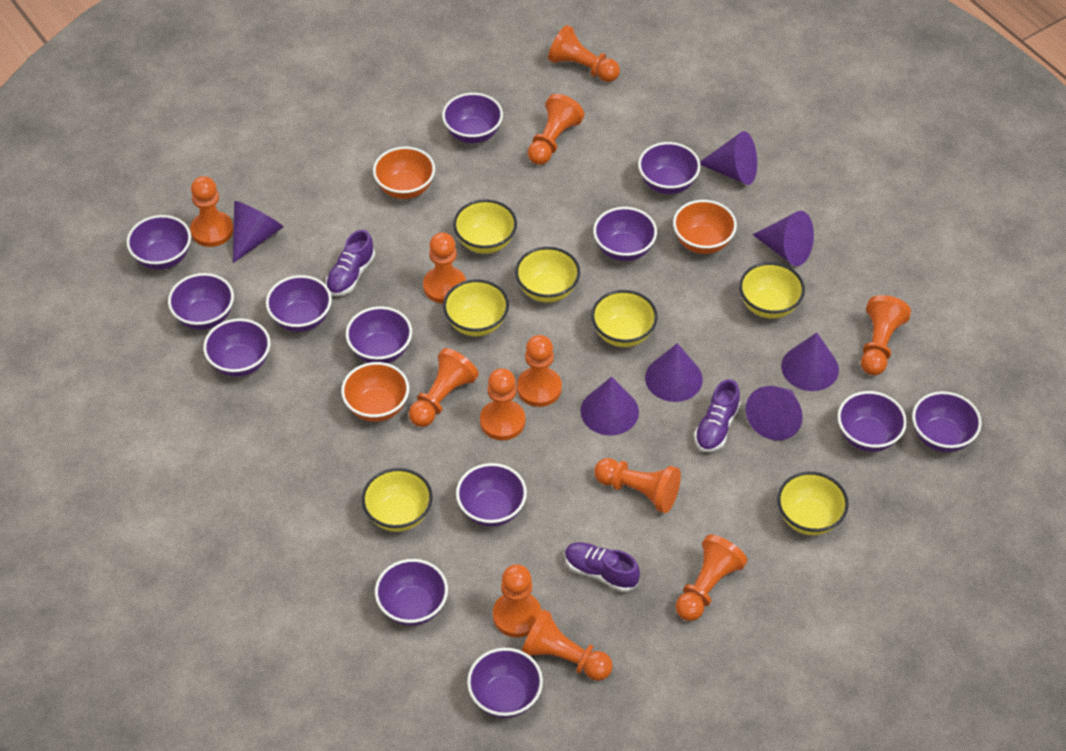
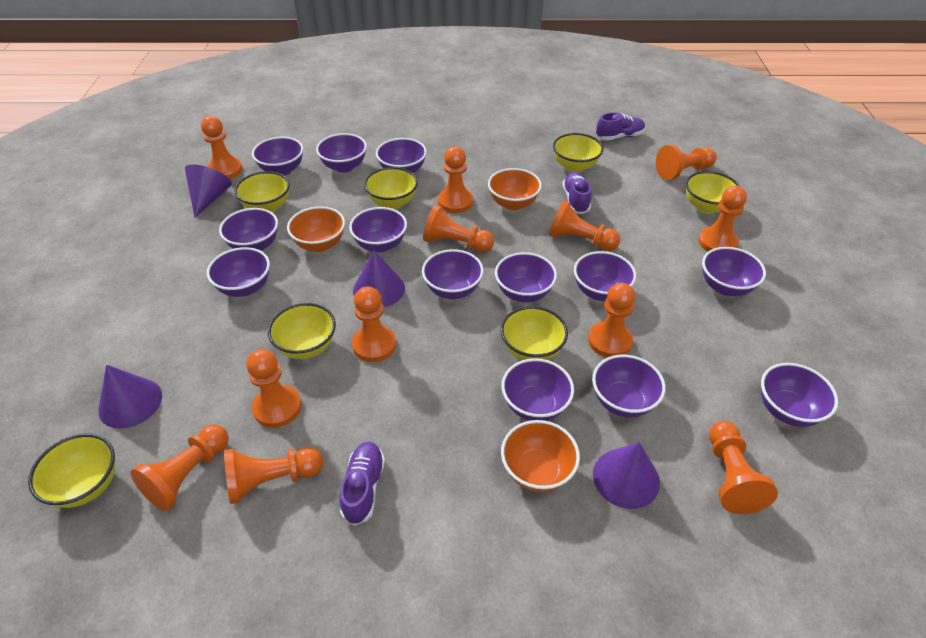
purple cone: 7 -> 4

